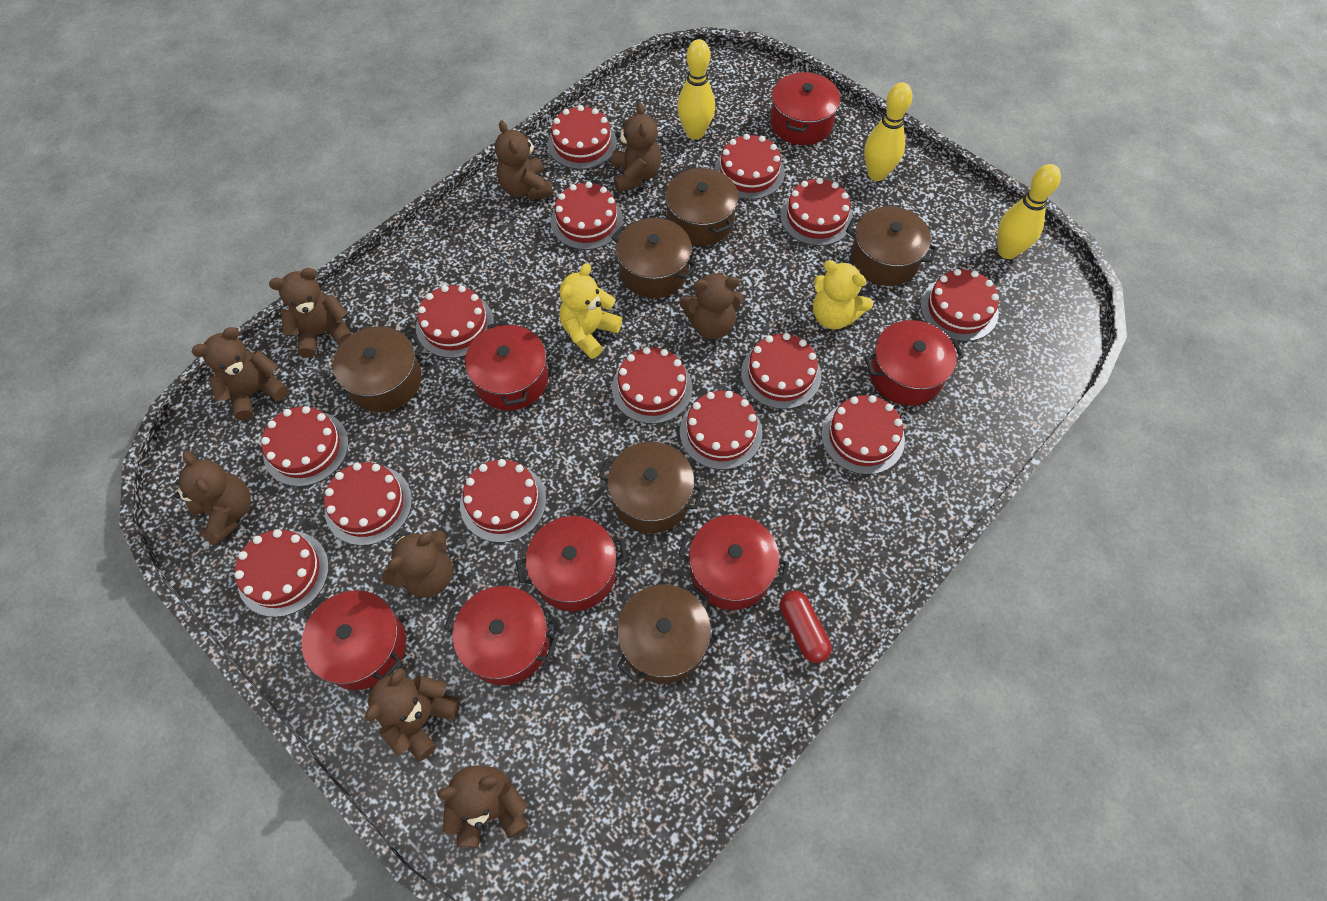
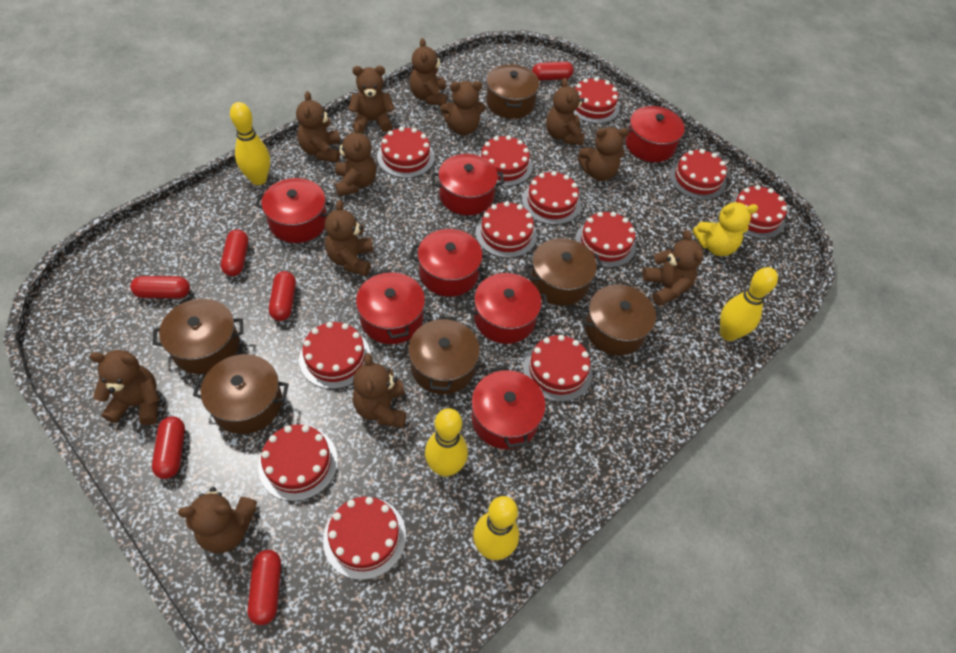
brown teddy bear: 9 -> 12
red cake: 14 -> 12
red capsule: 1 -> 6
yellow bowling pin: 3 -> 4
yellow teddy bear: 2 -> 1

